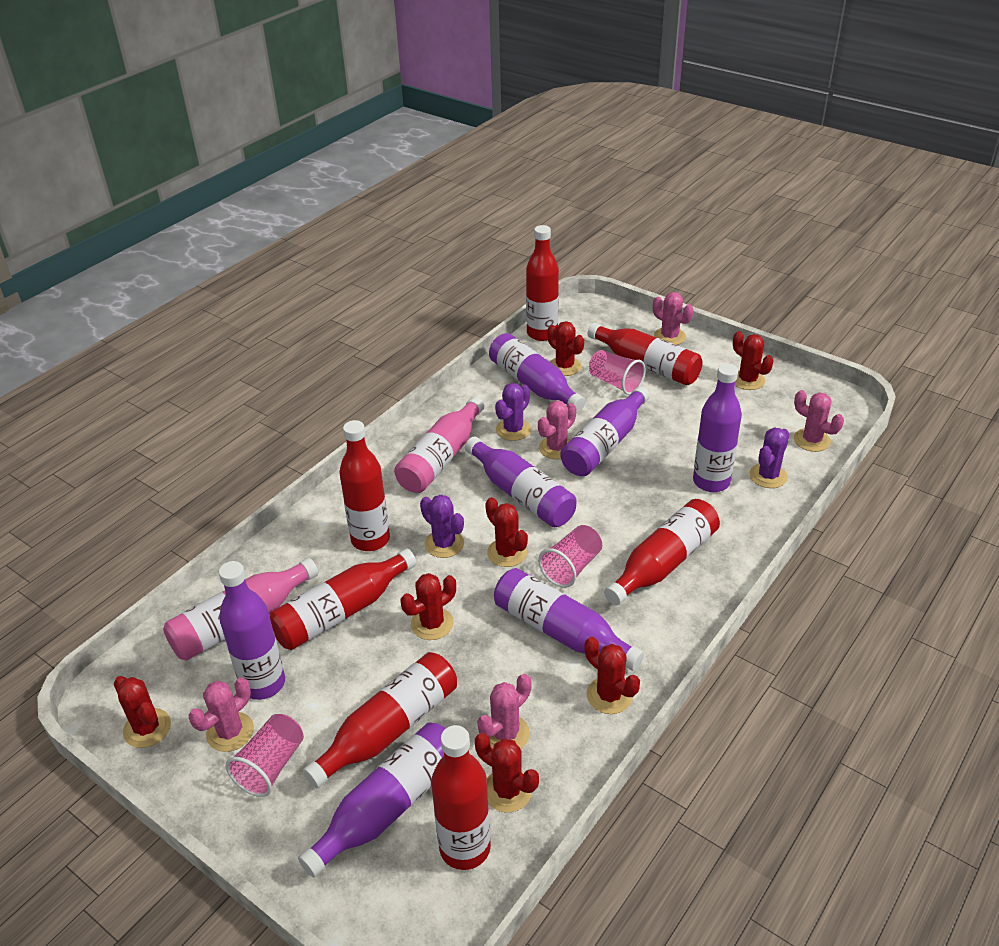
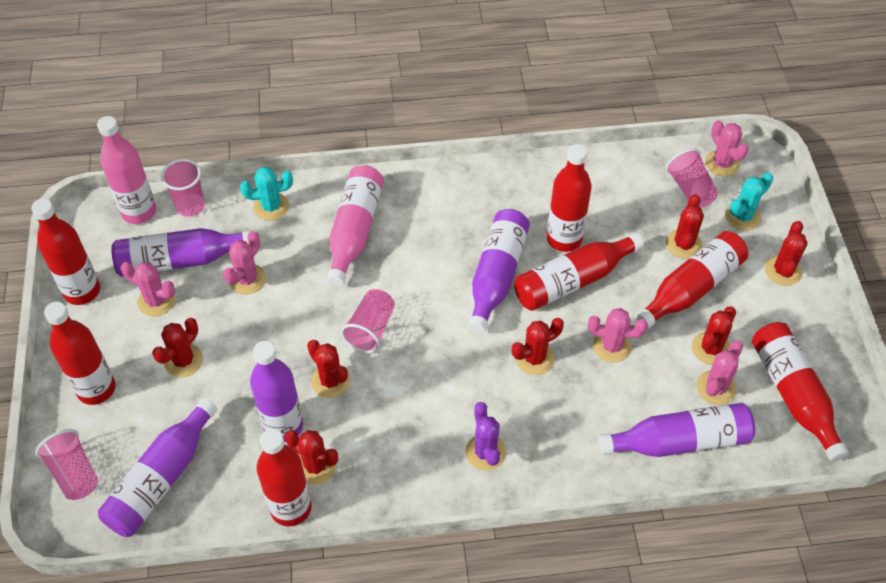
pink cup: 3 -> 4
purple bottle: 7 -> 5
purple cactus: 3 -> 1
turquoise cactus: 0 -> 2

